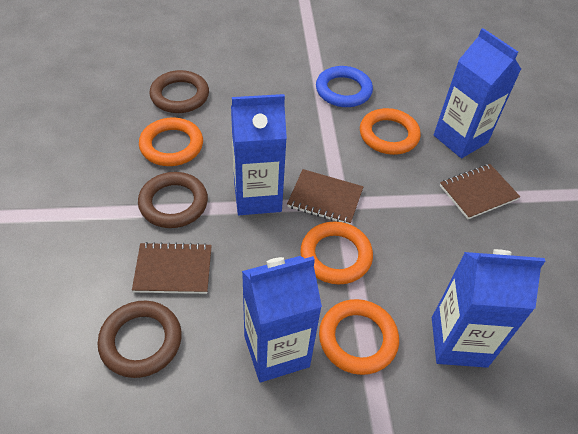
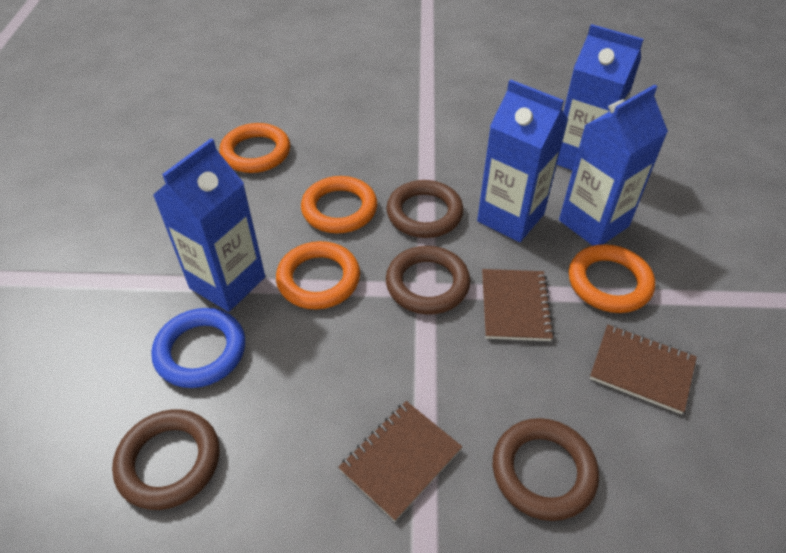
brown ring: 3 -> 4

